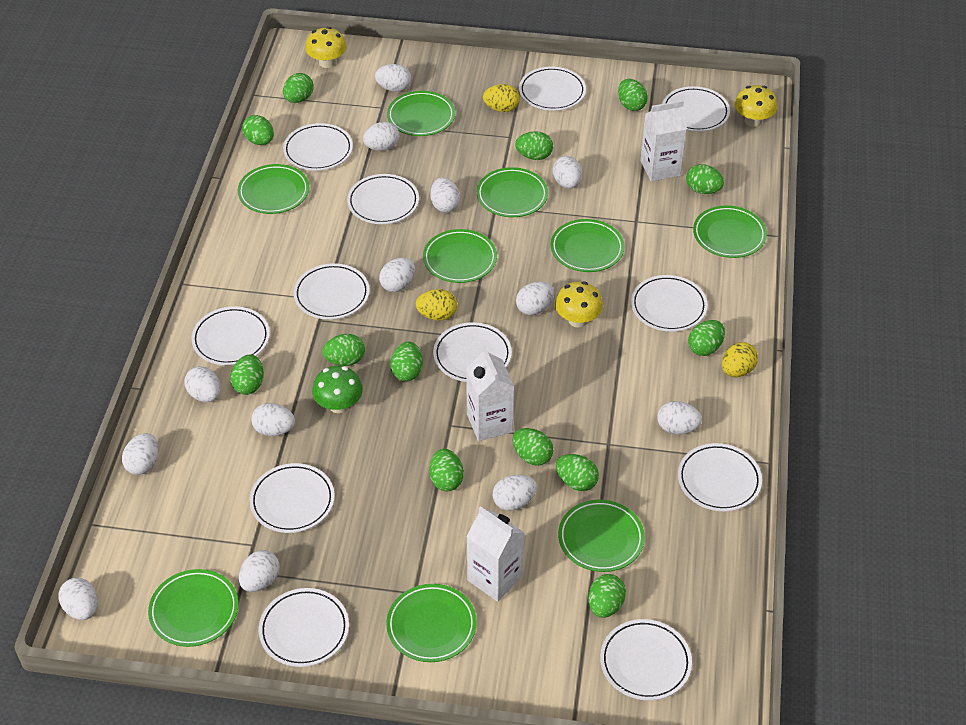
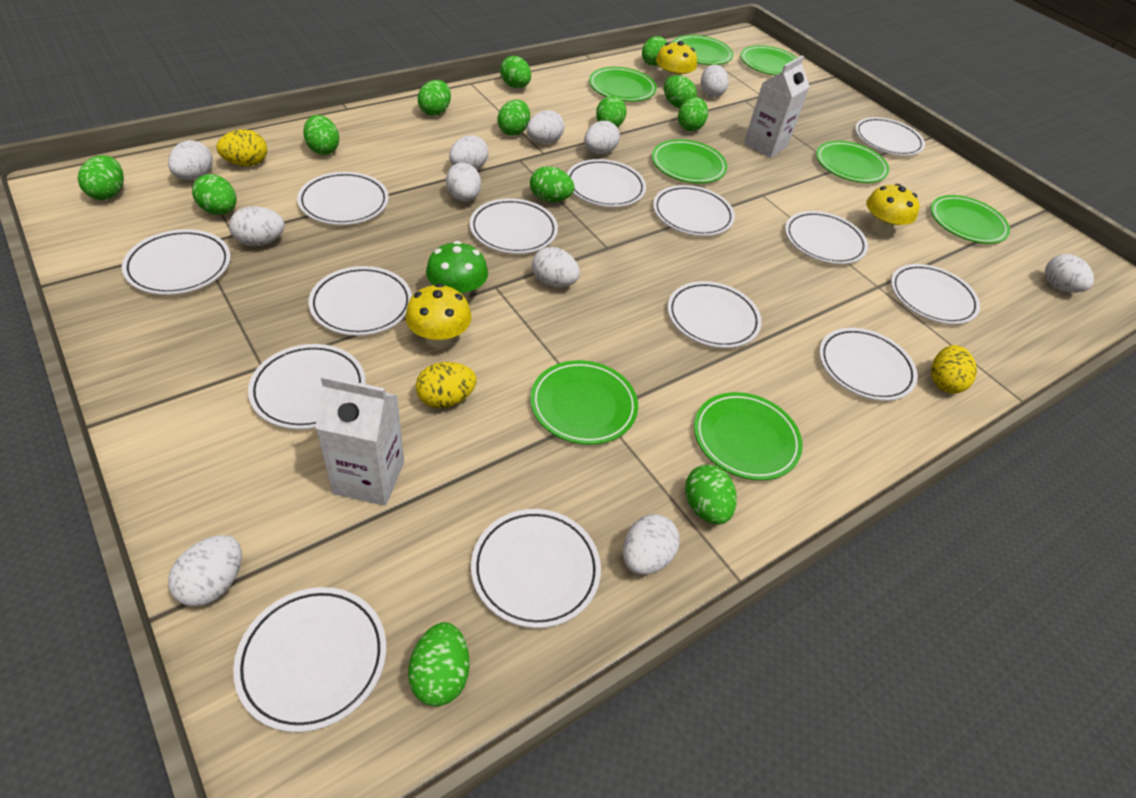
green plate: 9 -> 8
white carton: 3 -> 2
white egg: 13 -> 11
white plate: 12 -> 14

